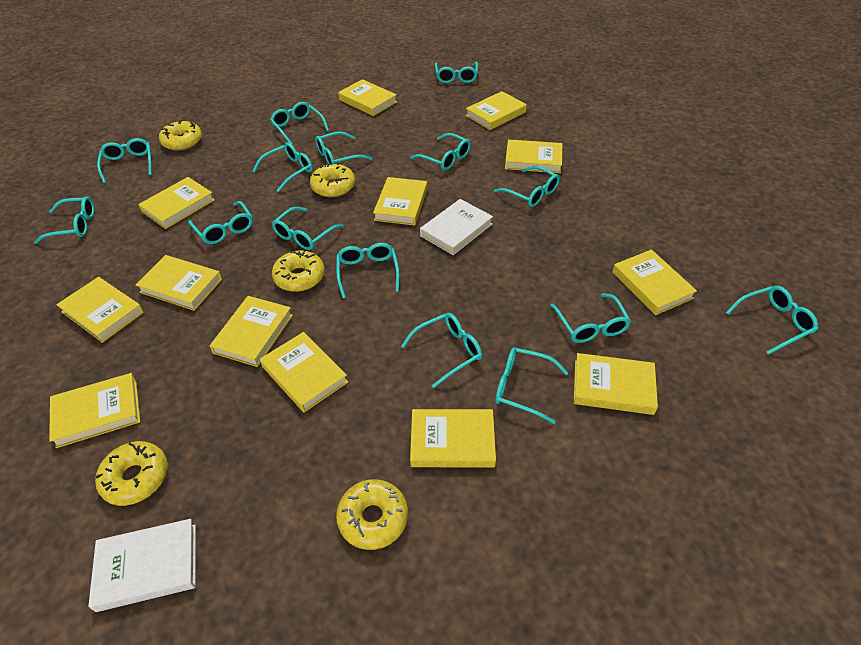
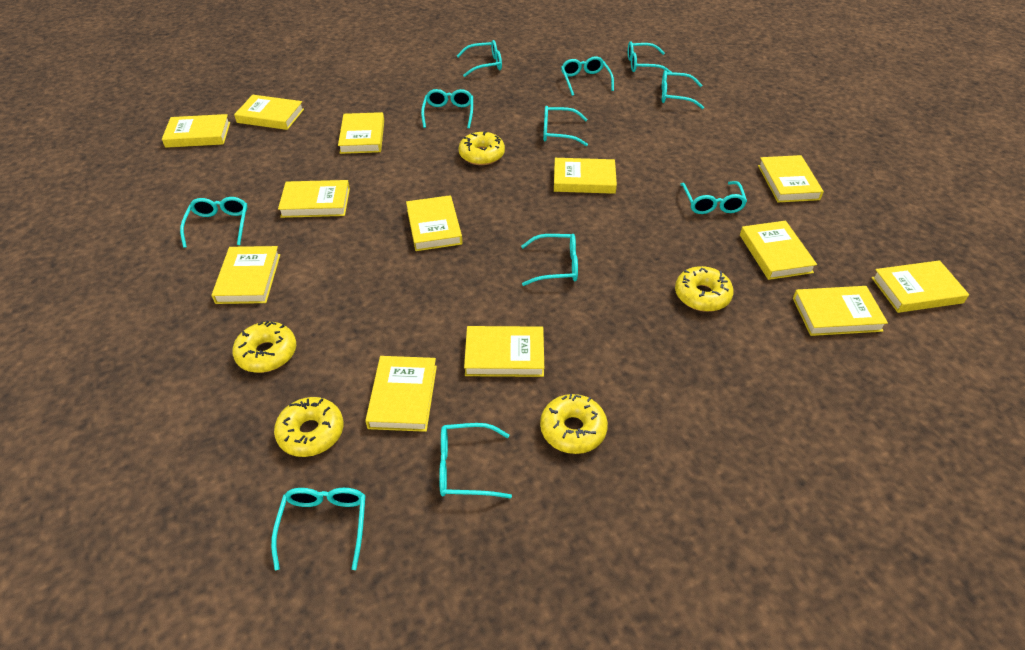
turquoise glasses: 15 -> 11
white book: 2 -> 0

